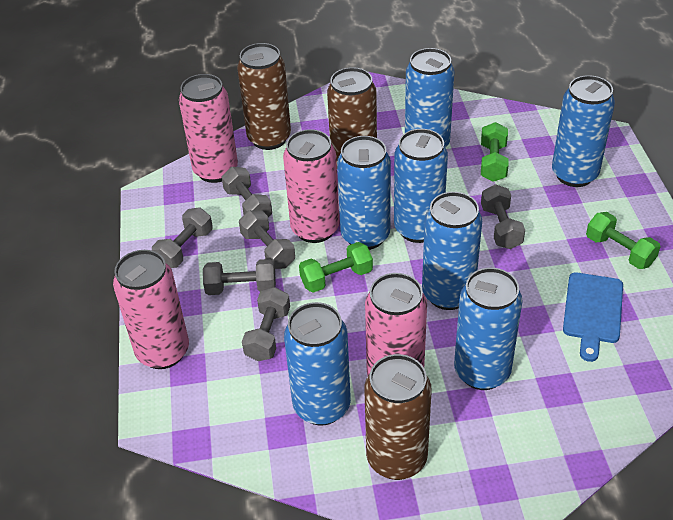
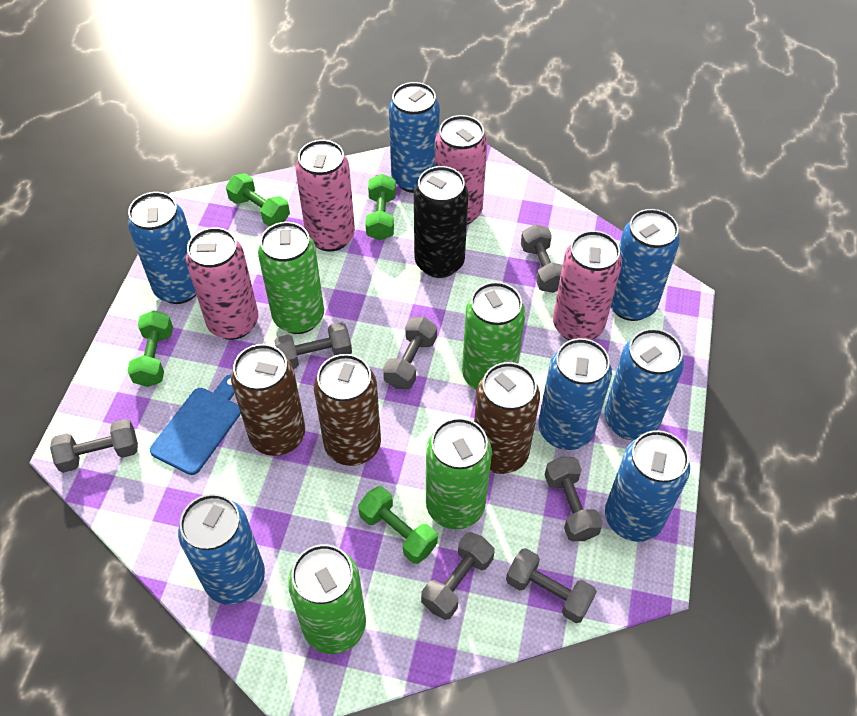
black can: 0 -> 1
green can: 0 -> 4
green dumbbell: 3 -> 4
grey dumbbell: 6 -> 7

